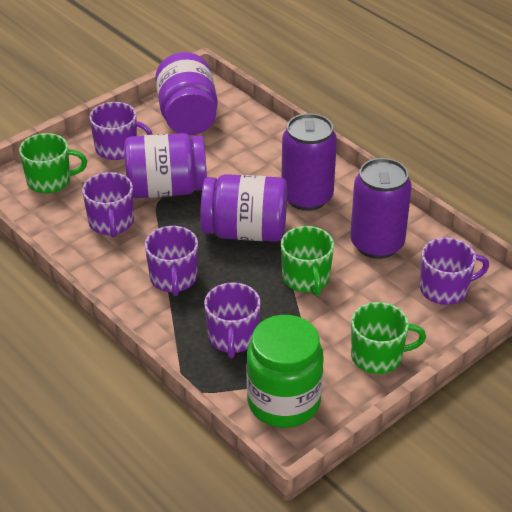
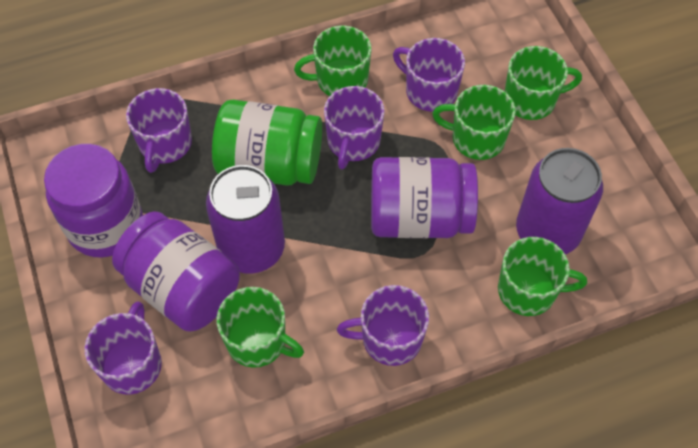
green mug: 3 -> 5

